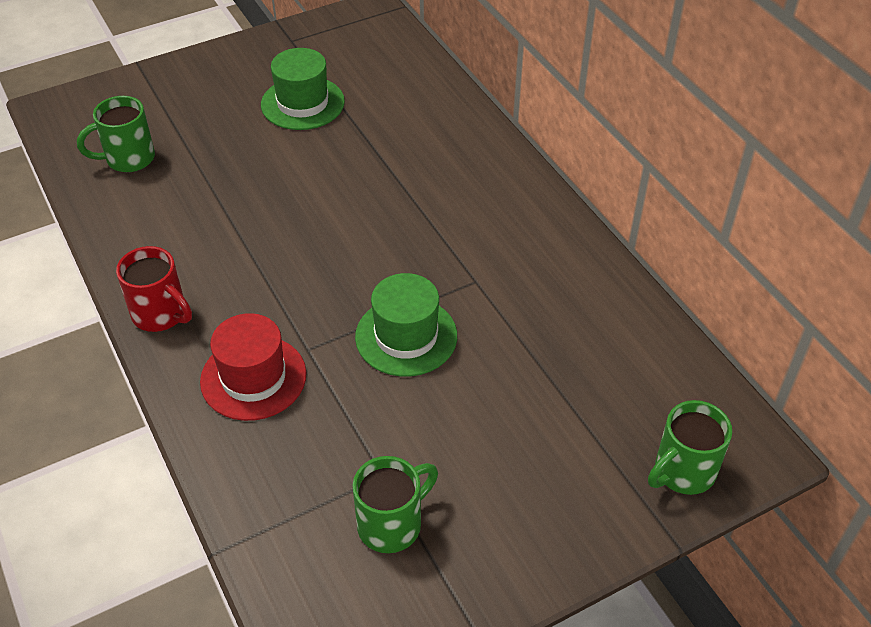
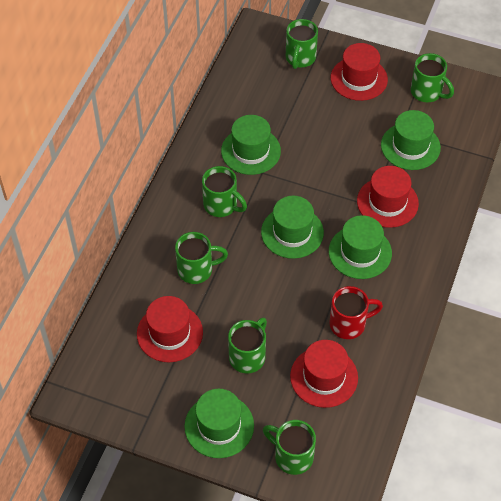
green hat: 2 -> 5
green mug: 3 -> 6
red hat: 1 -> 4

